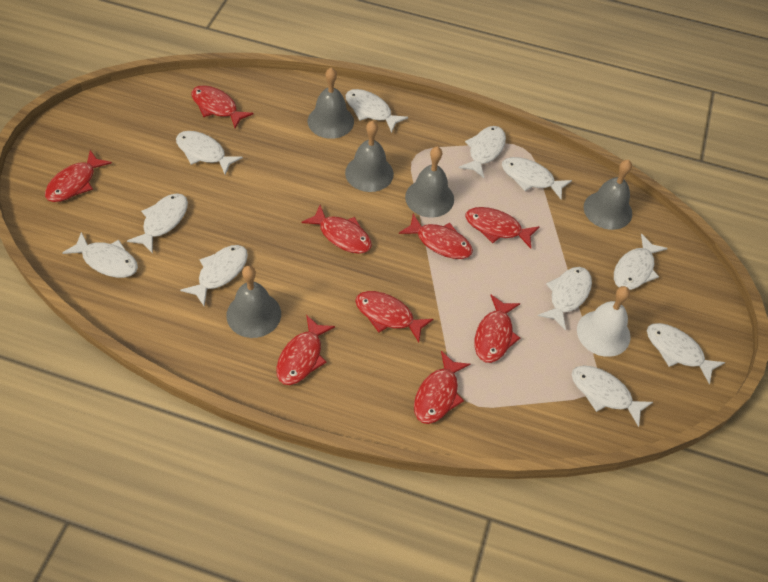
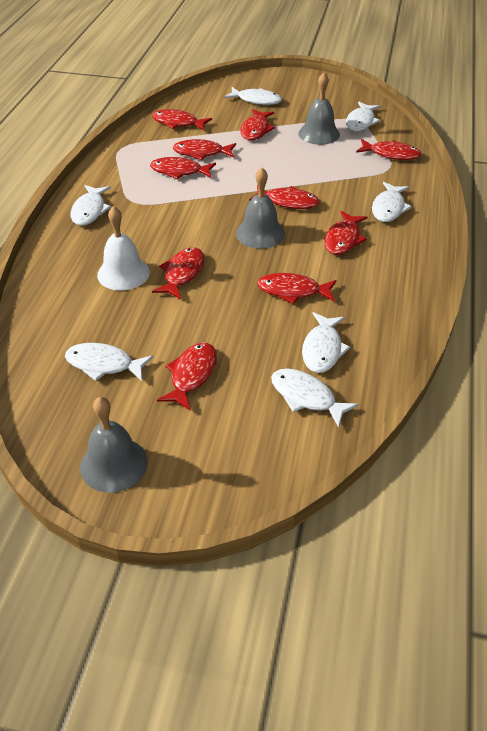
grey bell: 5 -> 3
red fish: 9 -> 10
white fish: 11 -> 7

